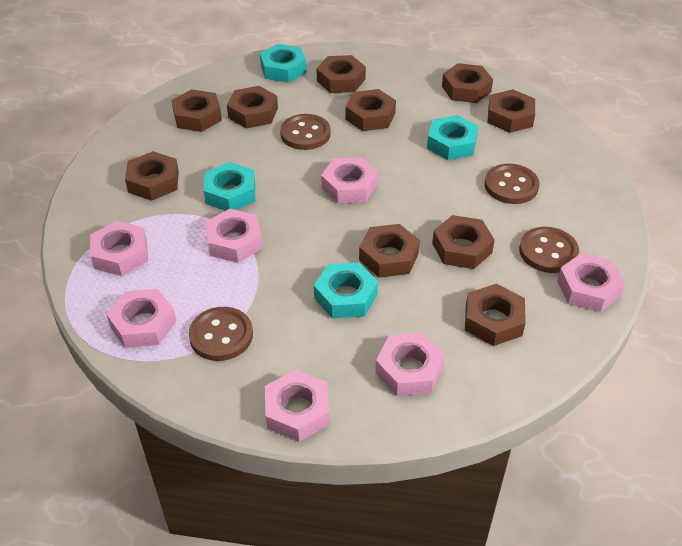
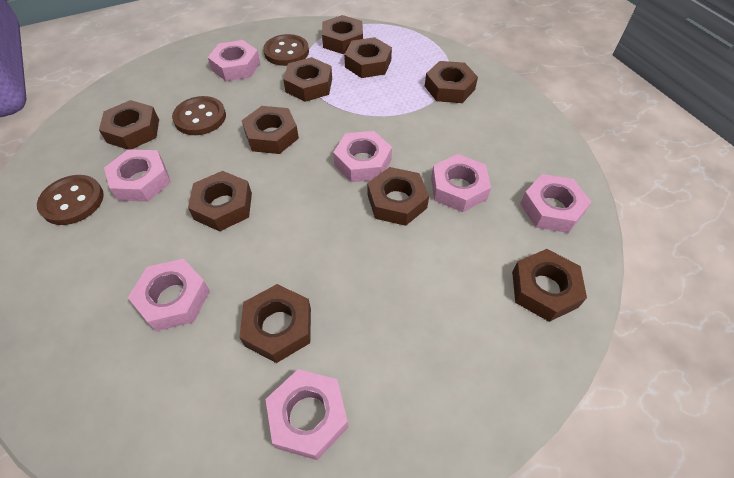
brown button: 4 -> 3
turquoise nut: 4 -> 0

